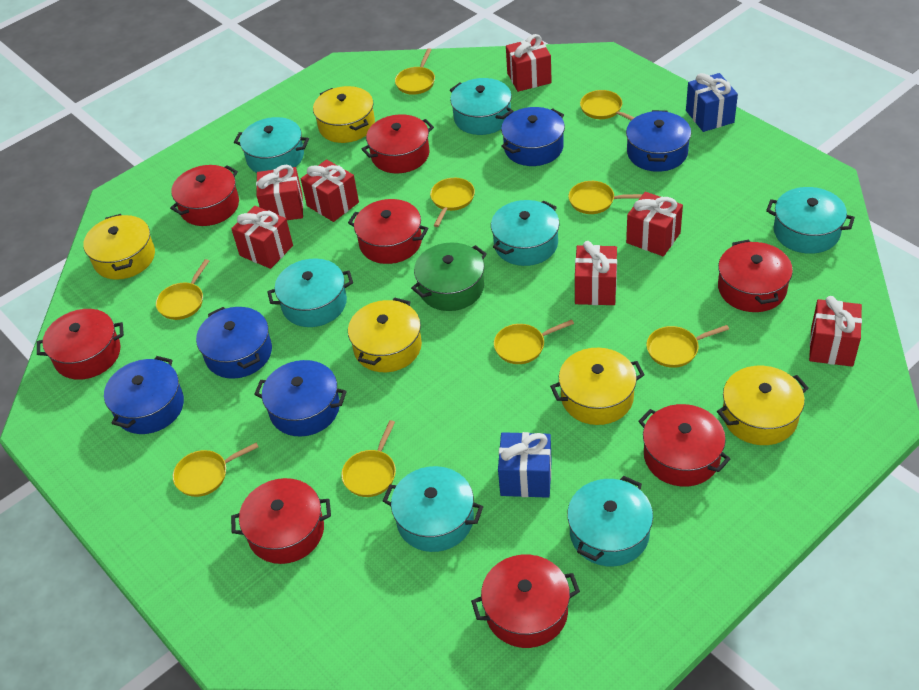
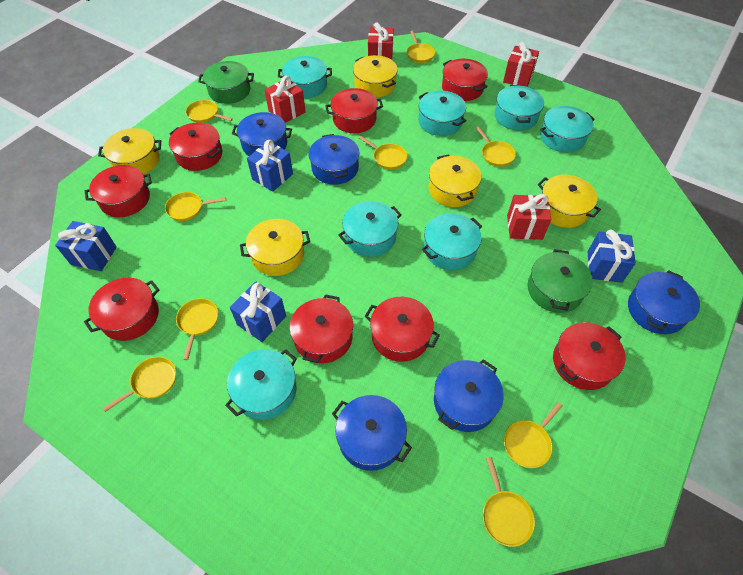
blue gift: 2 -> 4
green pot: 1 -> 2
red gift: 7 -> 4

